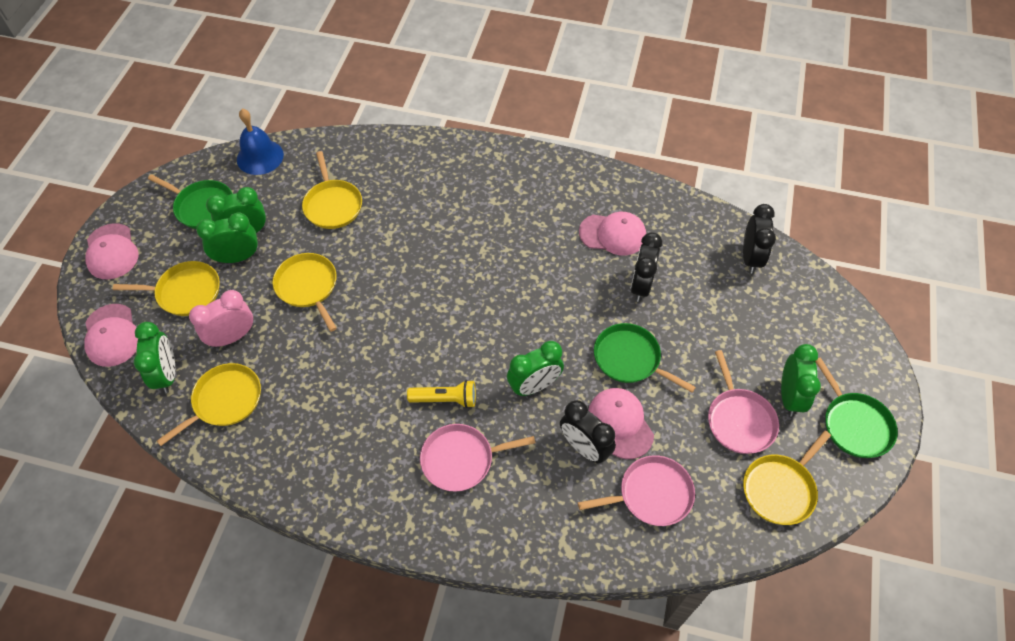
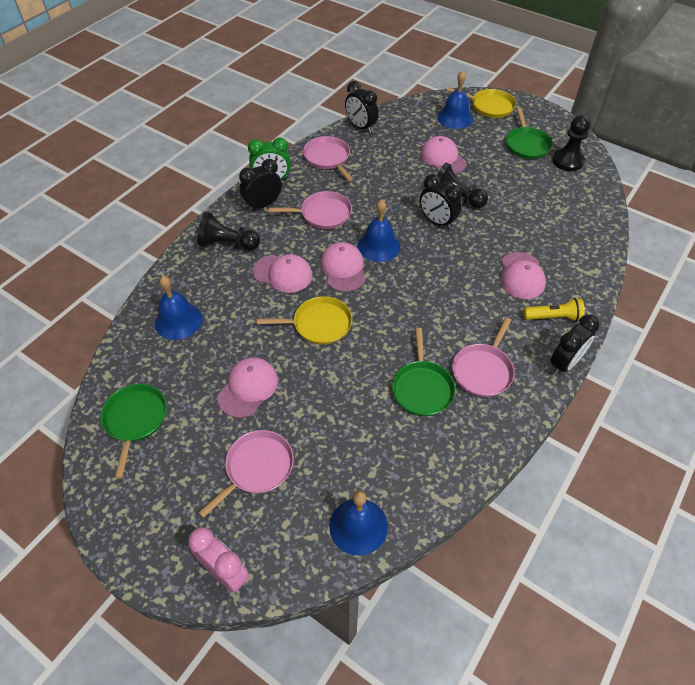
black clock: 3 -> 4
black pawn: 0 -> 3
blue bell: 1 -> 4
green clock: 5 -> 1
pink cap: 4 -> 5
pink pan: 3 -> 4
yellow pan: 5 -> 2

